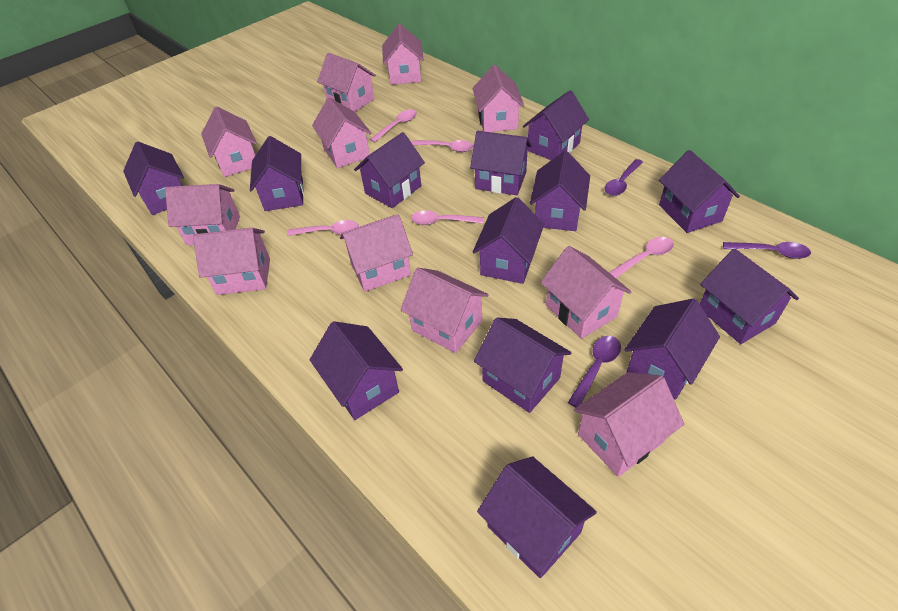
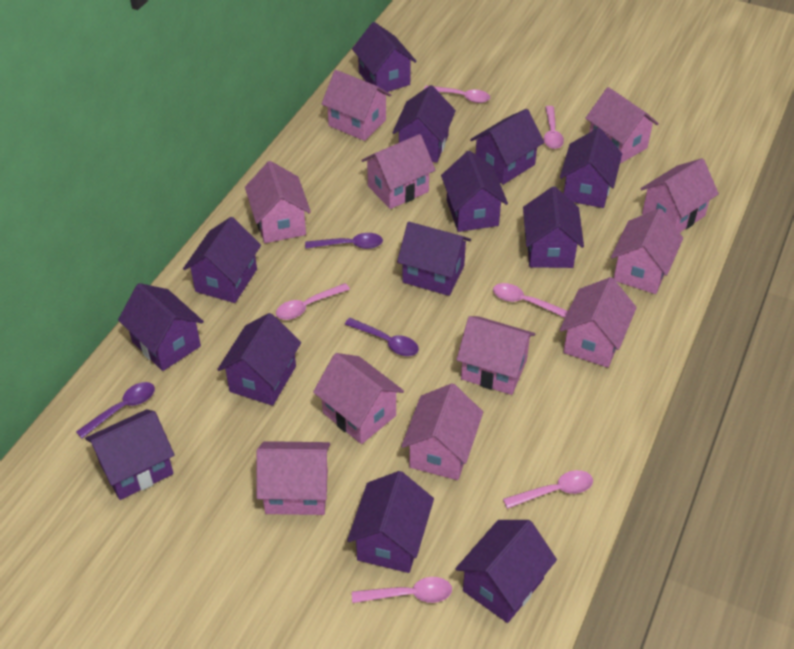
pink spoon: 5 -> 6

